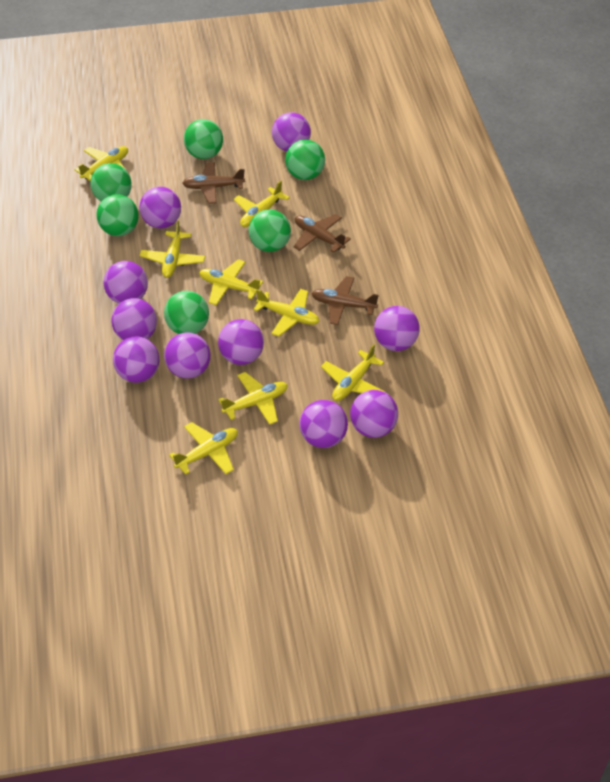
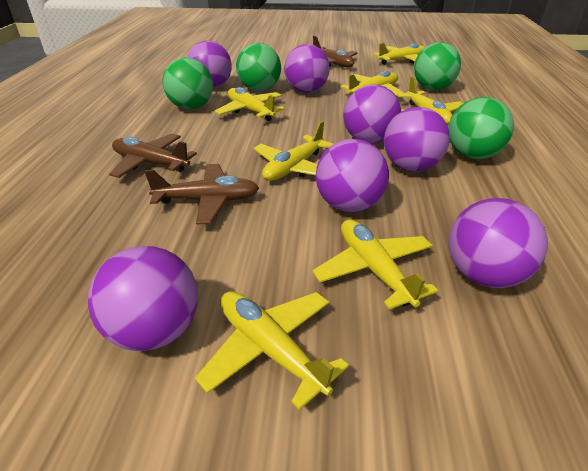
green ball: 6 -> 4
purple ball: 10 -> 7
yellow plane: 8 -> 7

